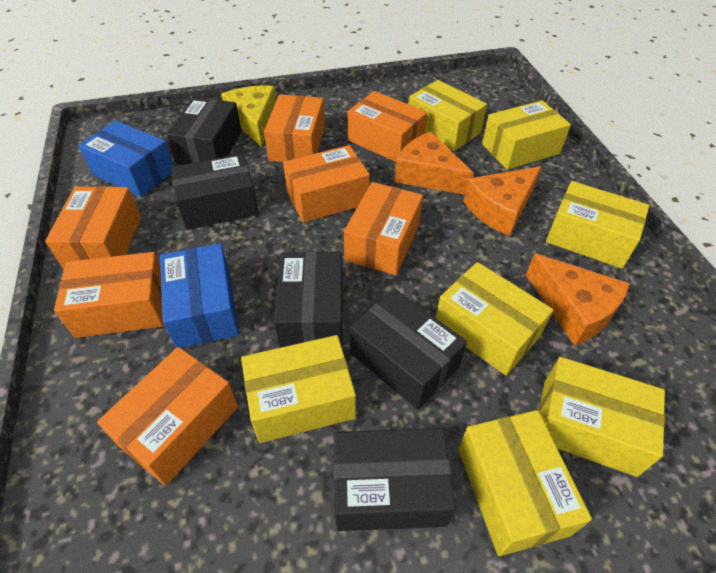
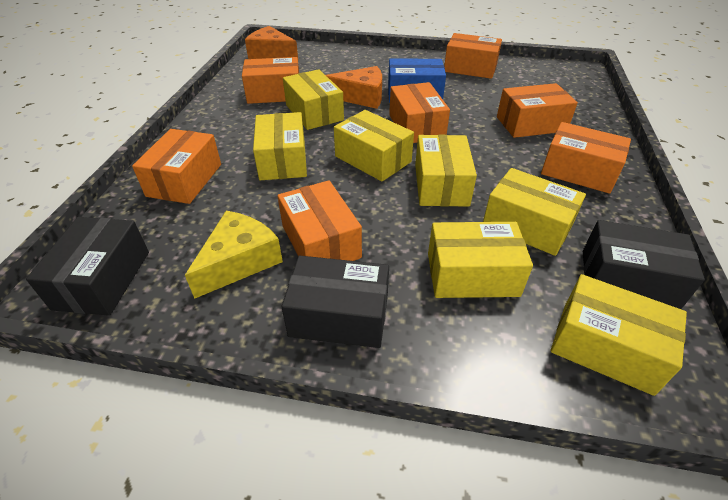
black box: 5 -> 3
blue box: 2 -> 1
orange cheese: 3 -> 2

